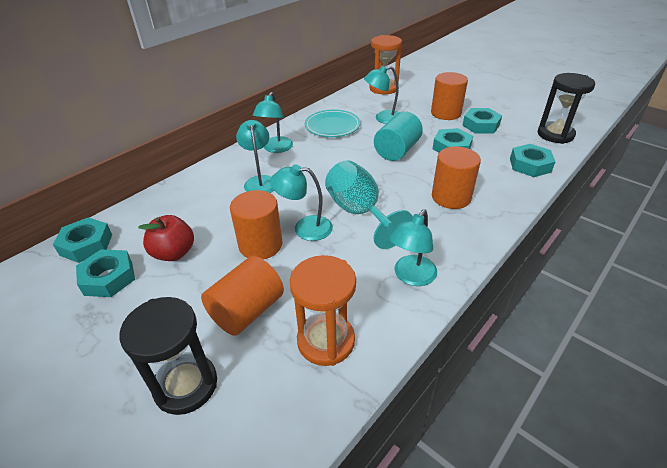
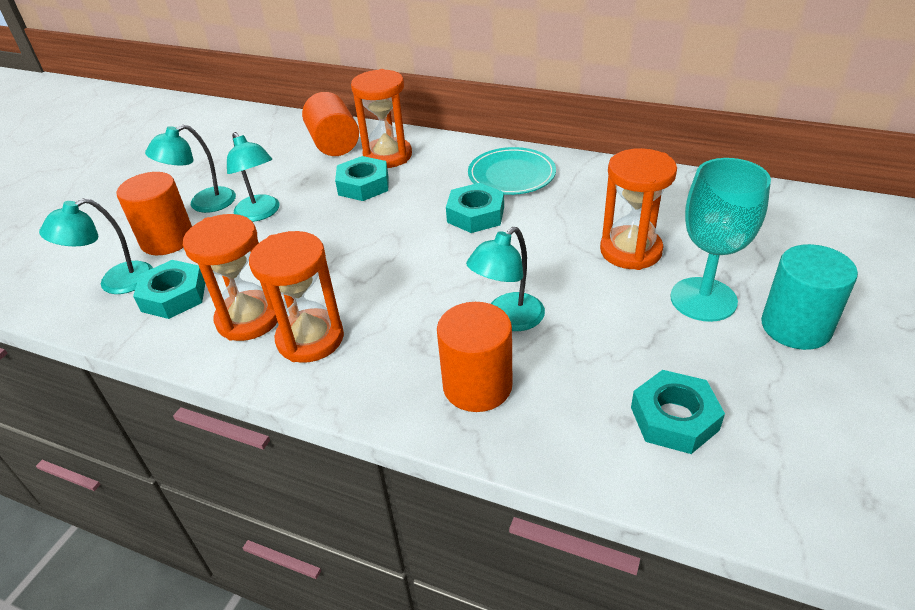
black hourglass: 2 -> 0
orange cylinder: 4 -> 3
orange hourglass: 2 -> 4
red apple: 1 -> 0
turquoise lamp: 5 -> 4
turquoise nut: 5 -> 4

